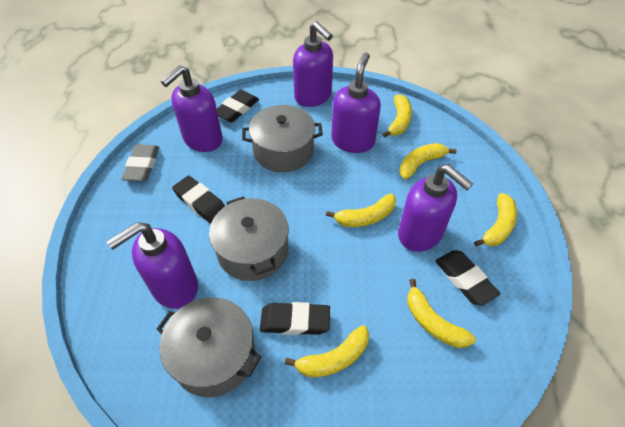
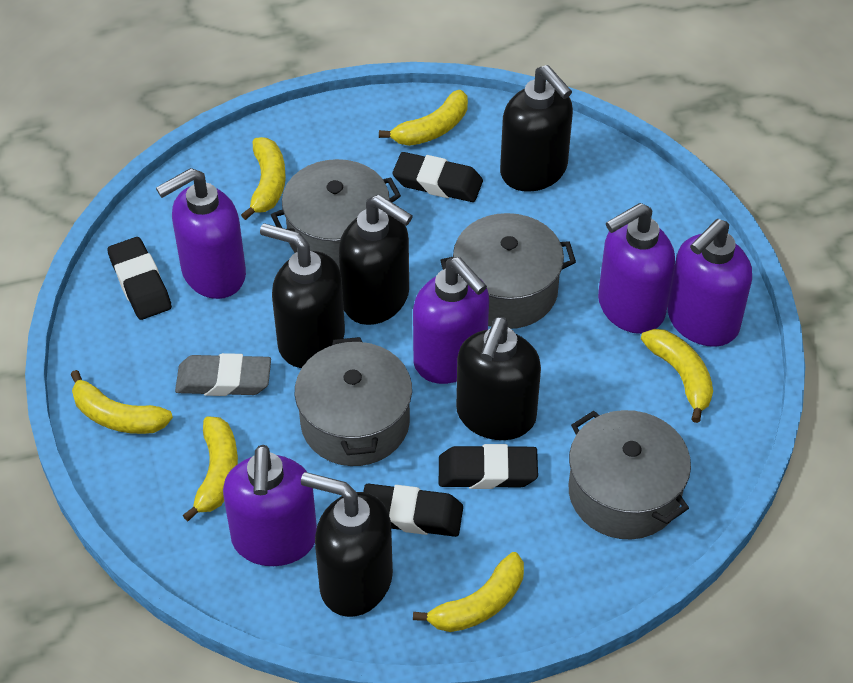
black soap dispenser: 0 -> 5
grey pot: 3 -> 4

